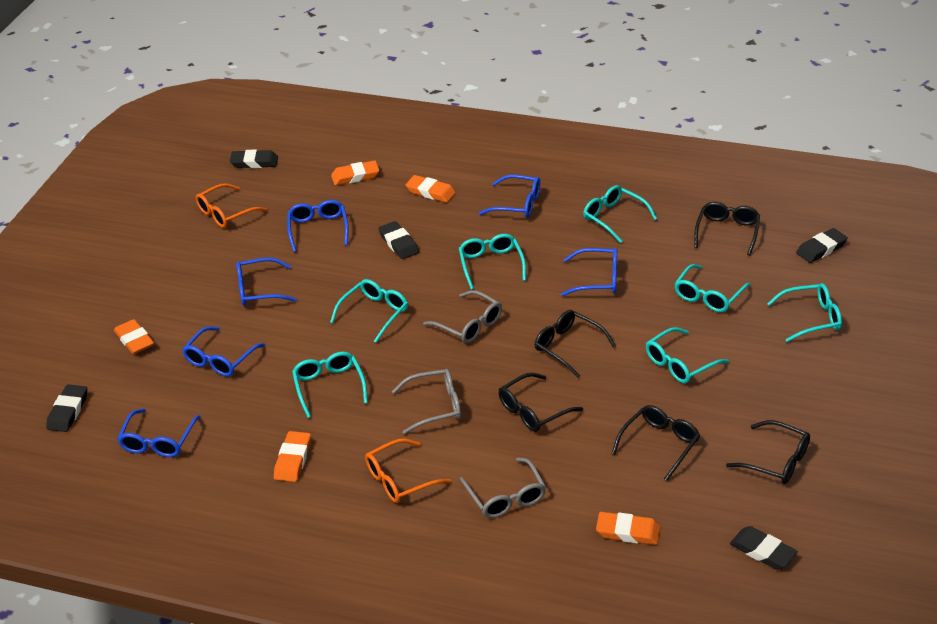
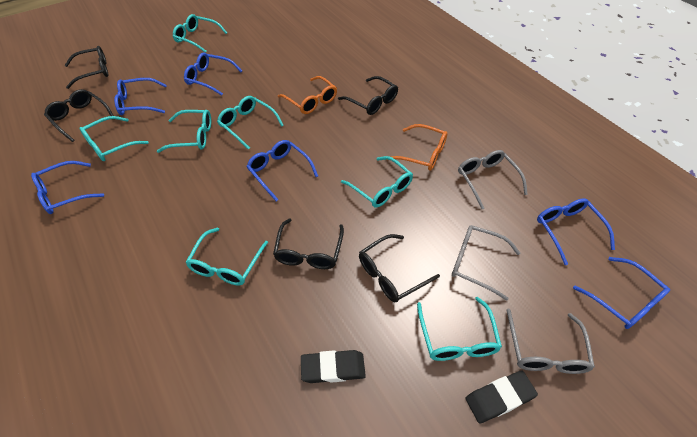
black eraser: 5 -> 2
orange eraser: 5 -> 0

